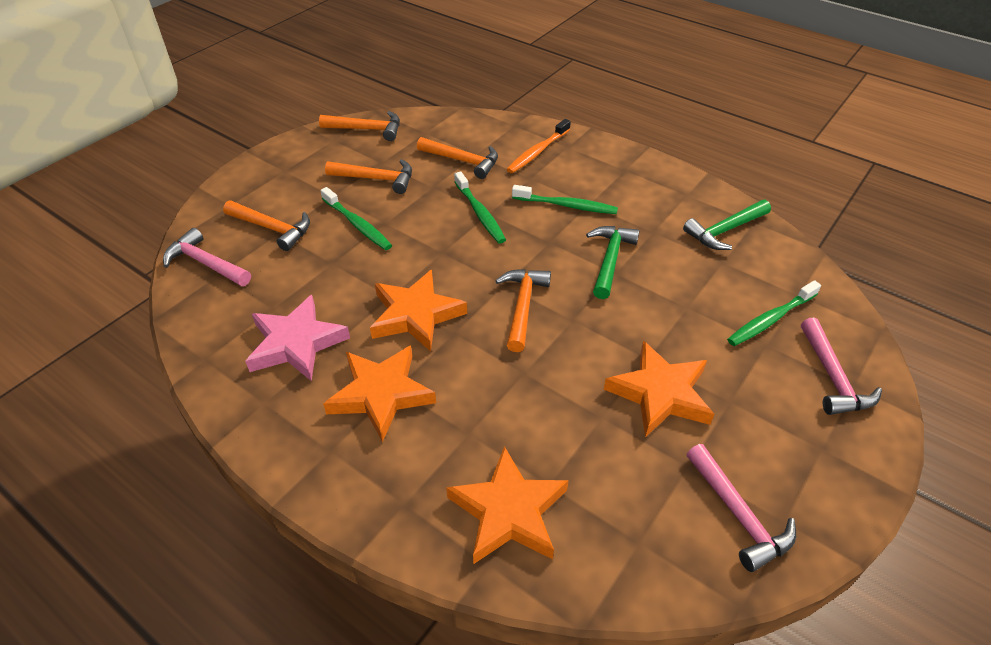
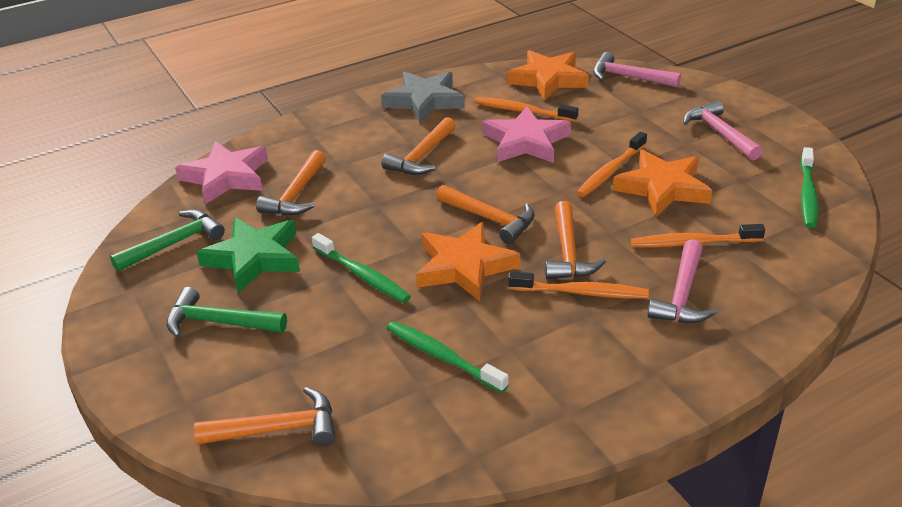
green star: 0 -> 1
green toothbrush: 4 -> 3
grey star: 0 -> 1
orange star: 4 -> 3
orange toothbrush: 1 -> 4
pink star: 1 -> 2

